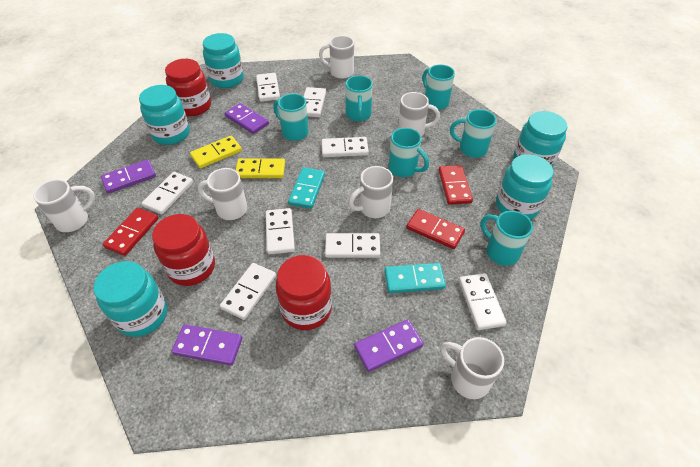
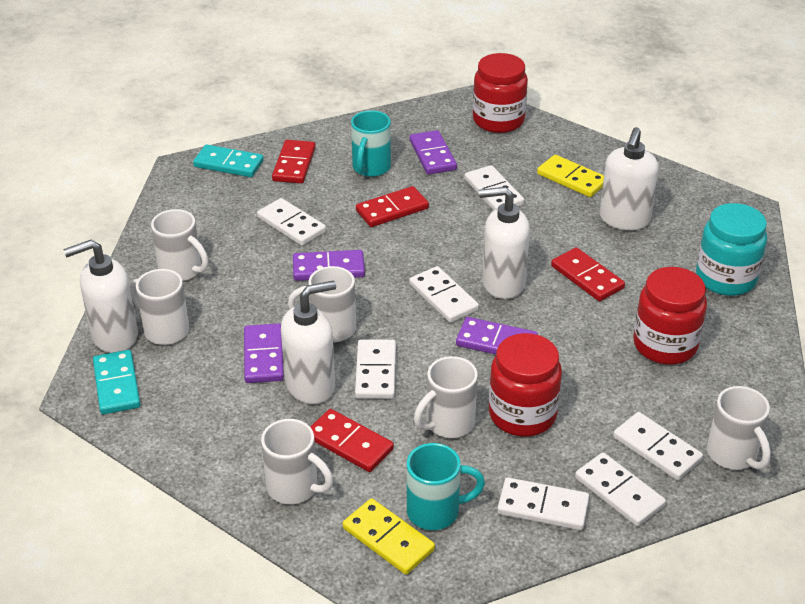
red domino: 3 -> 4
turquoise jar: 5 -> 1
turquoise mug: 6 -> 2
white domino: 8 -> 7
white soap dispenser: 0 -> 4

